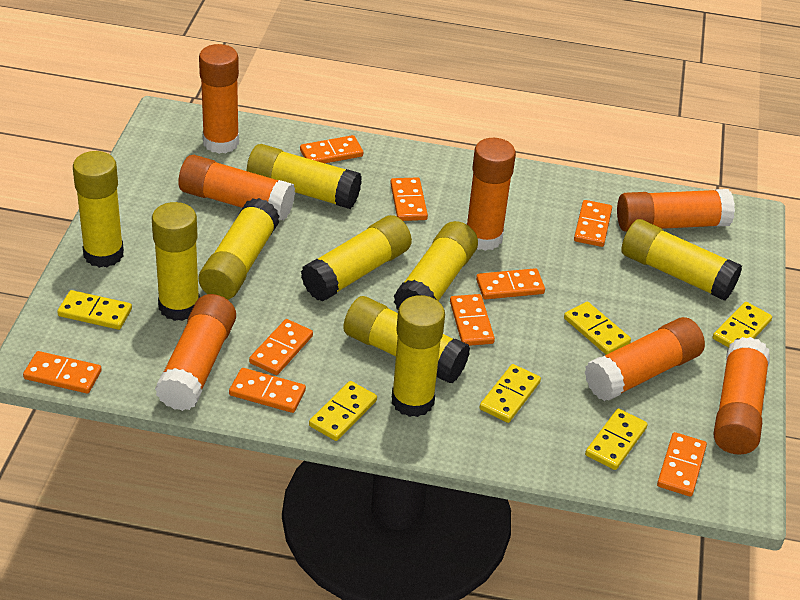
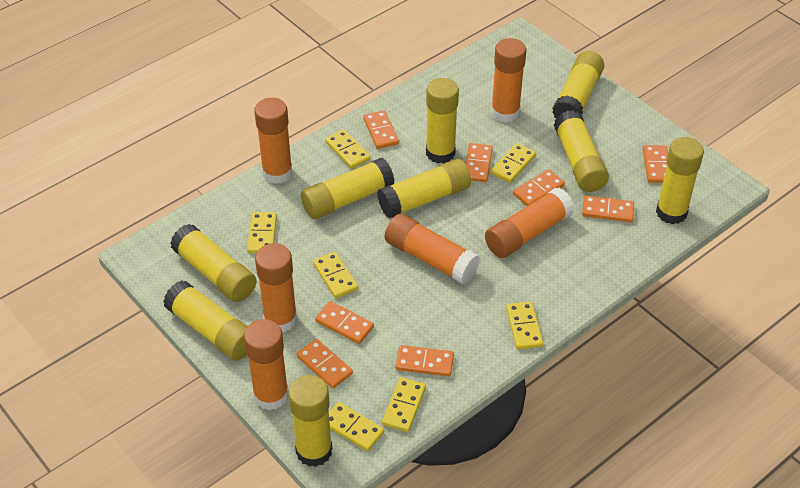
orange domino: 9 -> 8
orange glue stick: 7 -> 6
yellow domino: 6 -> 7

